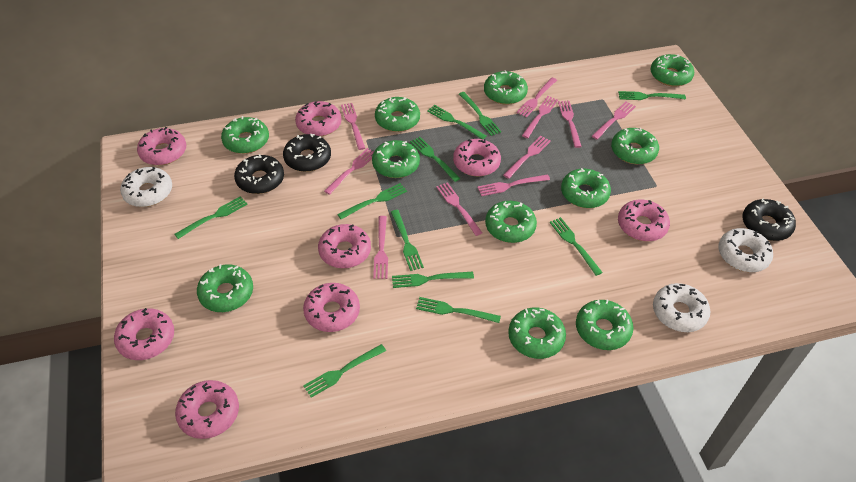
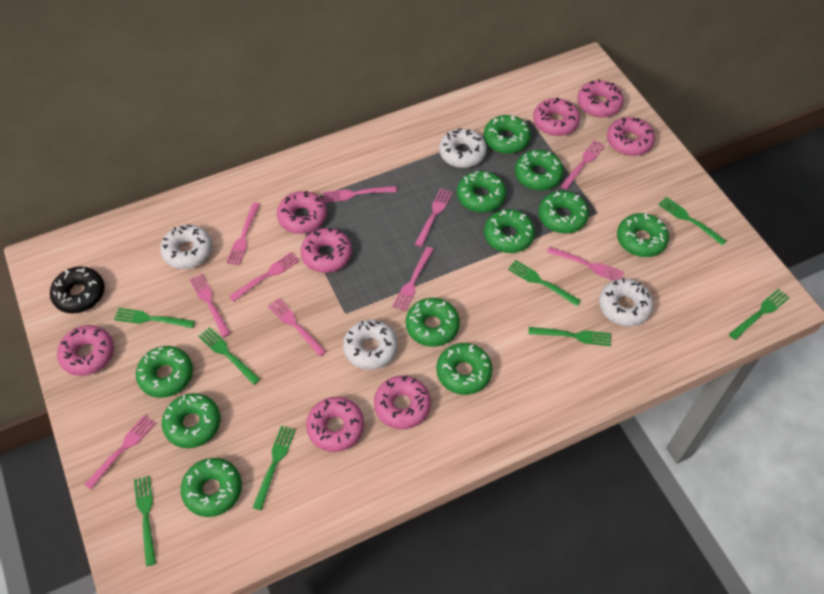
black donut: 3 -> 1
green fork: 11 -> 8
white donut: 3 -> 4

